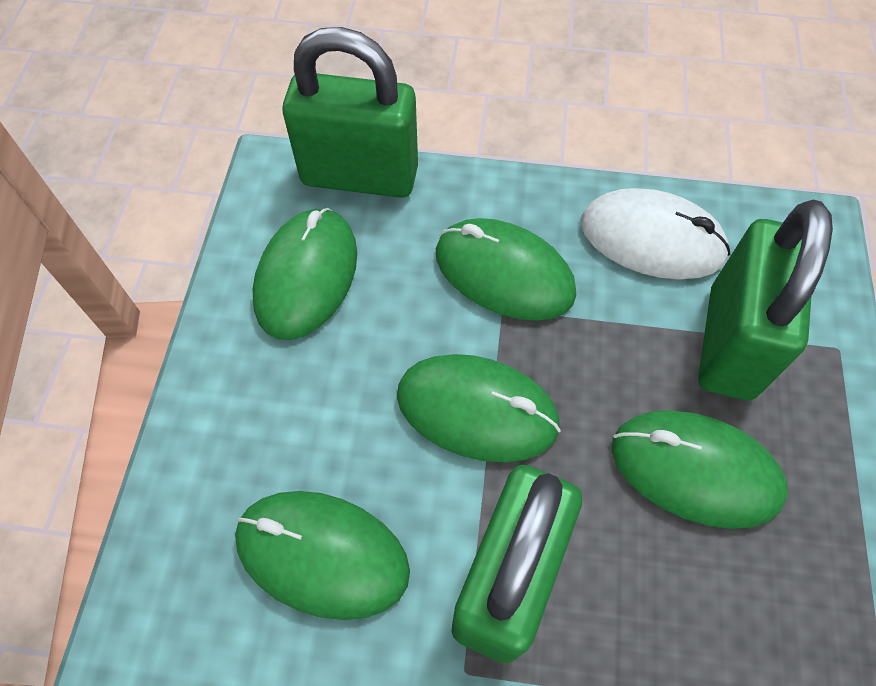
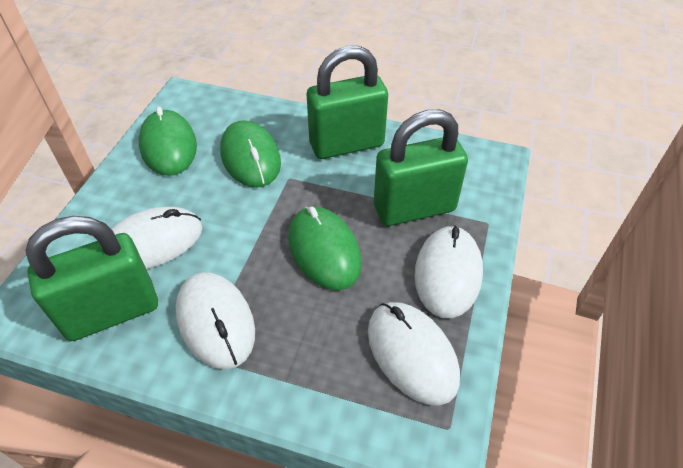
green mouse: 5 -> 3
white mouse: 1 -> 4

